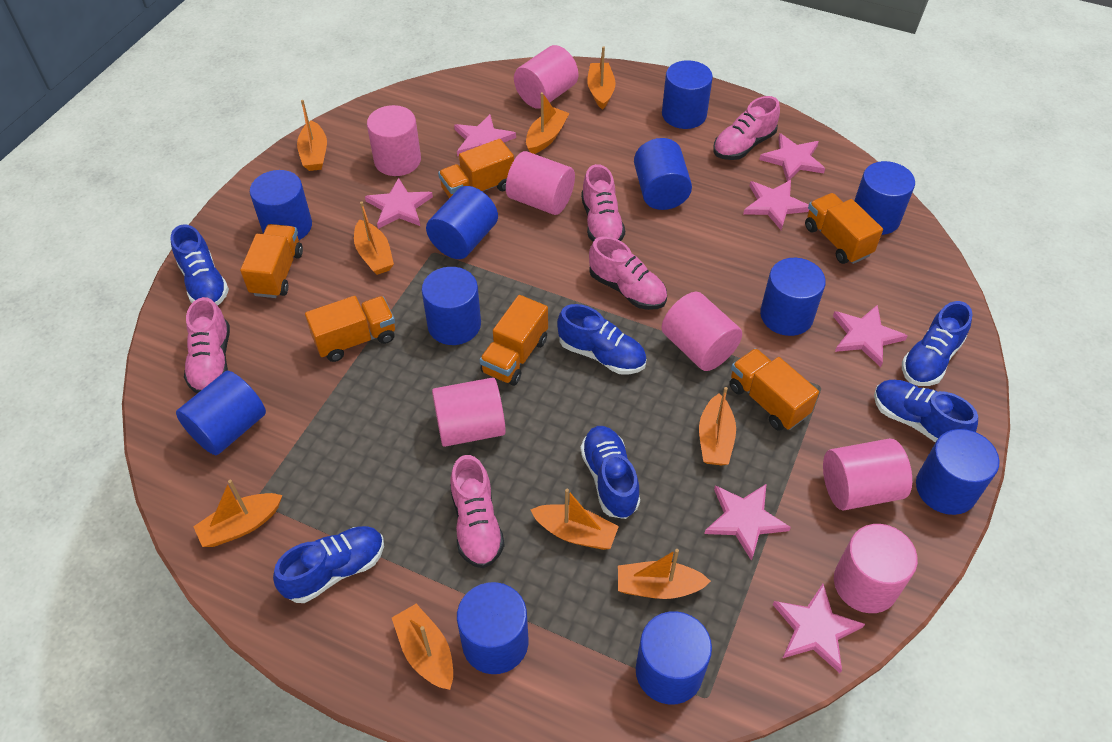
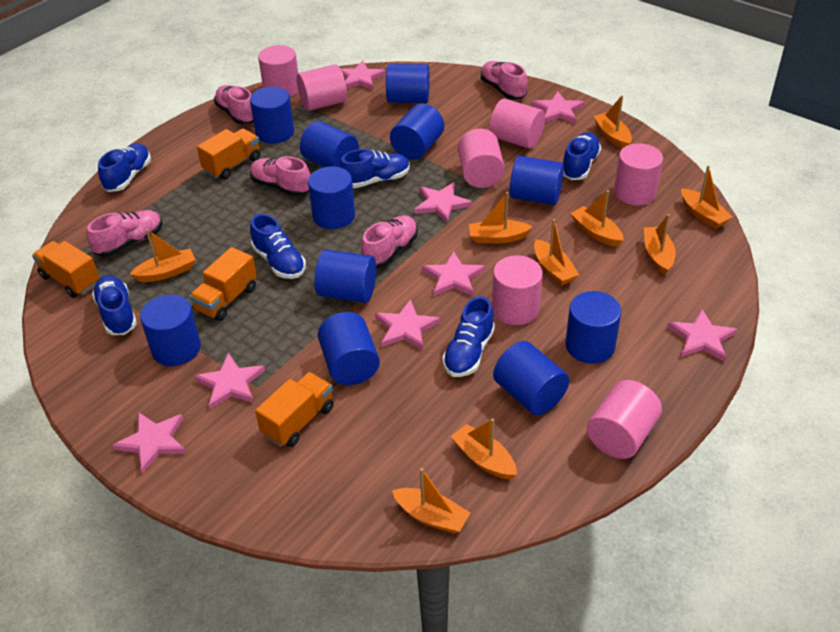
orange truck: 6 -> 4
pink star: 7 -> 8

